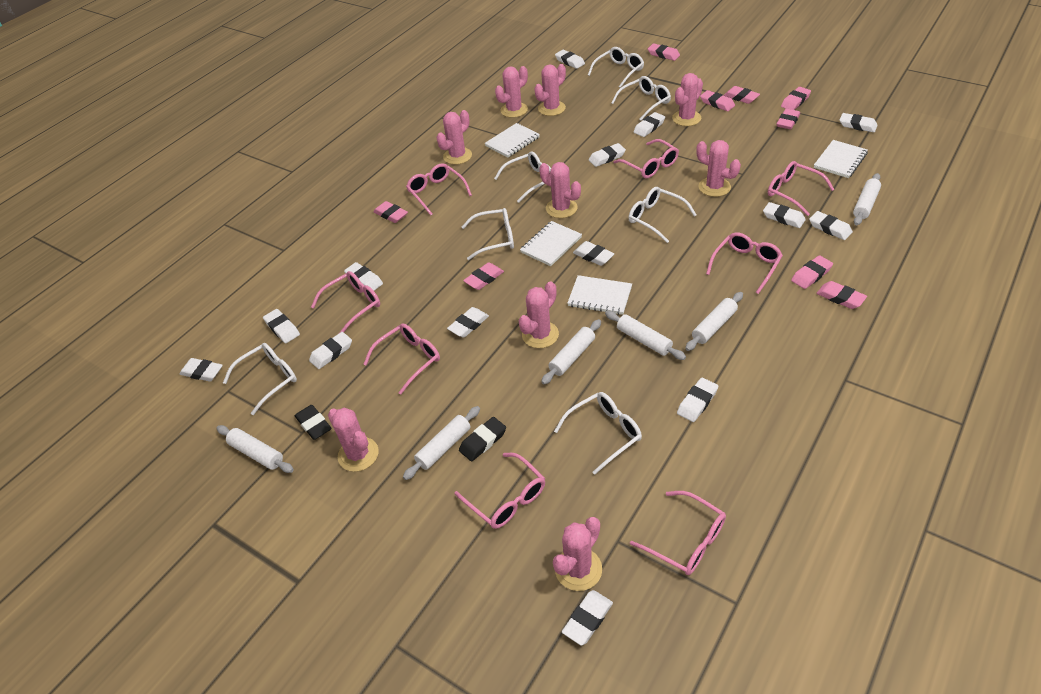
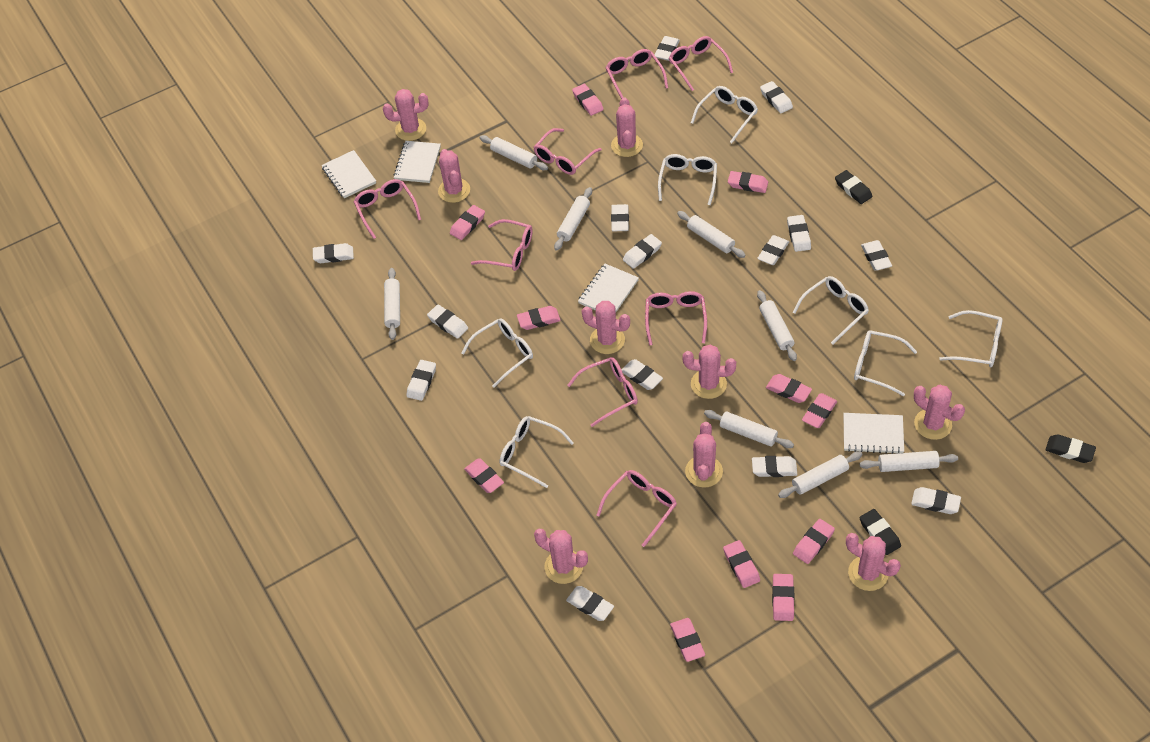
black eraser: 2 -> 3
pink eraser: 9 -> 11
white rolling pin: 6 -> 8

